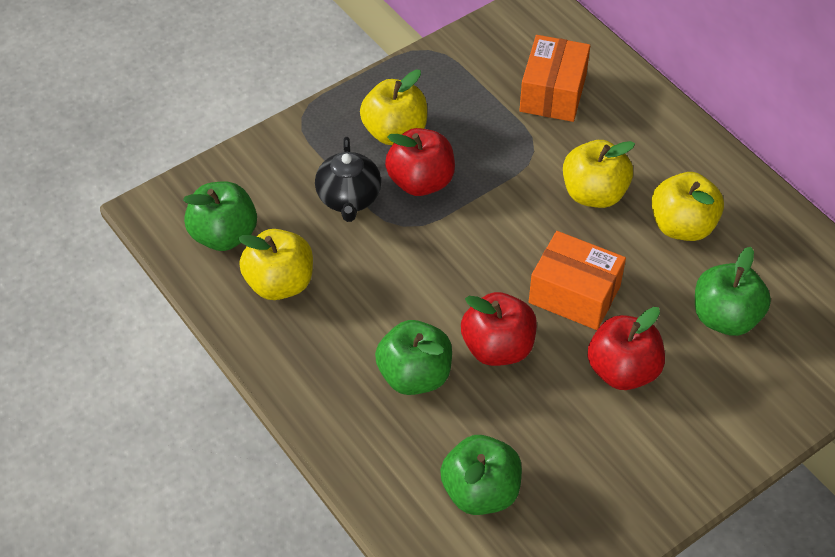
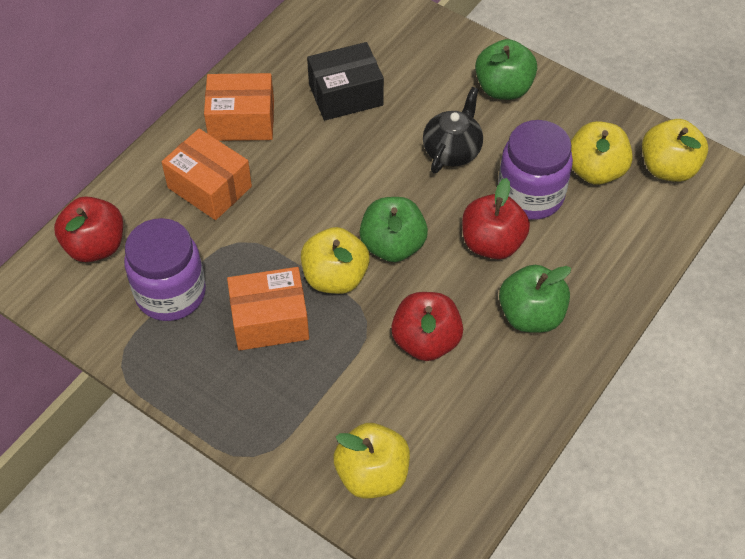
black box: 0 -> 1
green apple: 4 -> 3
orange box: 2 -> 3
purple jar: 0 -> 2

